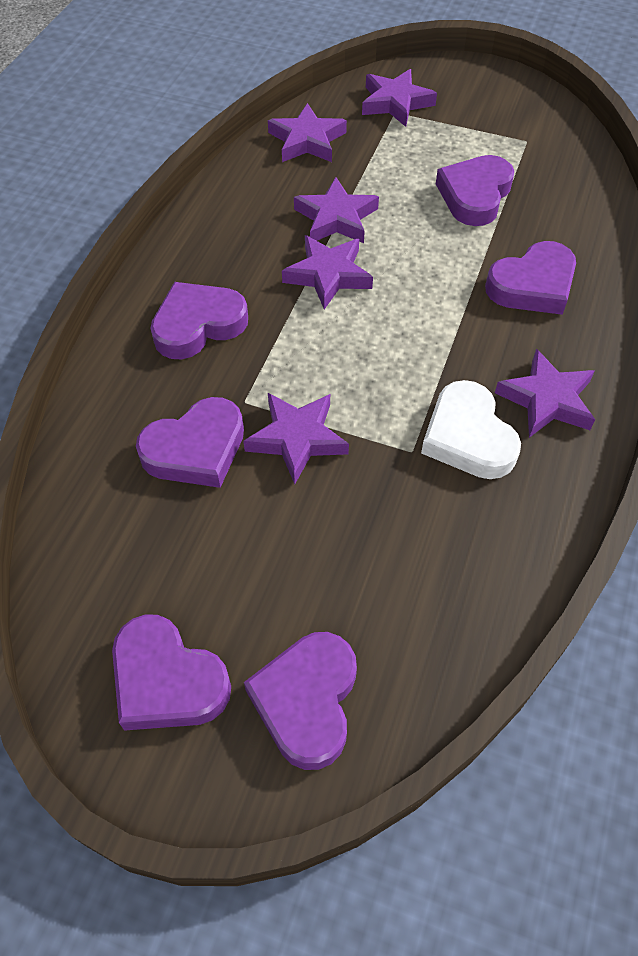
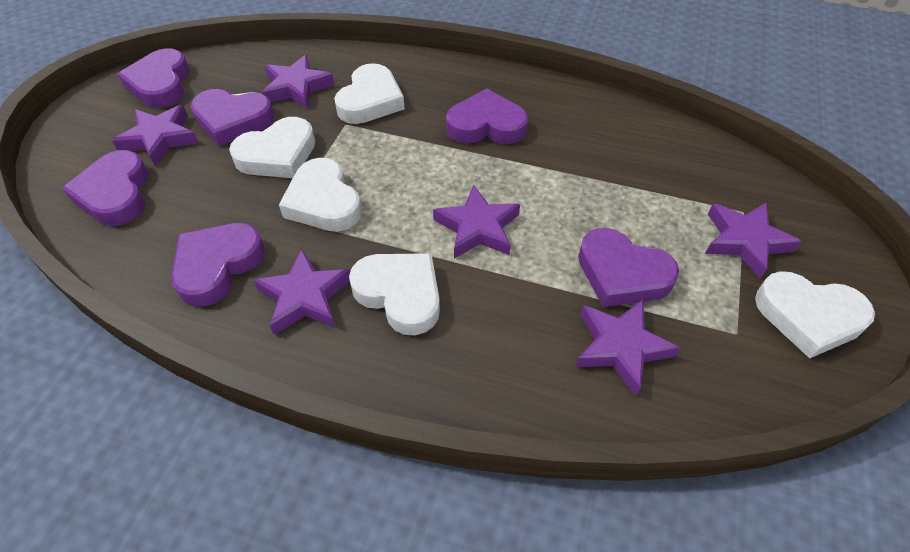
white heart: 1 -> 5

